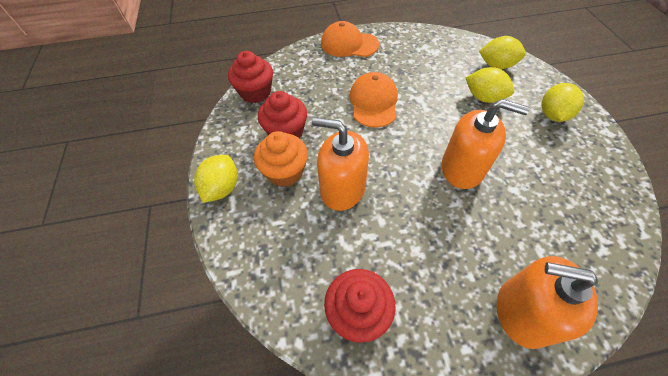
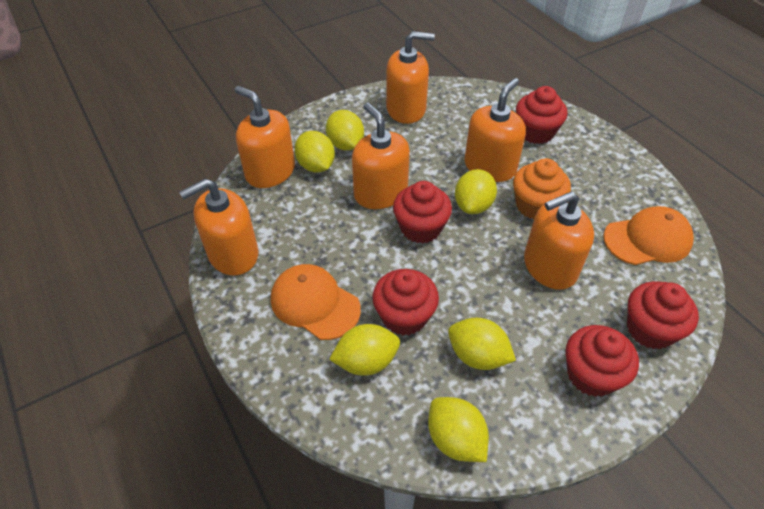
orange soap dispenser: 3 -> 6
red cupcake: 3 -> 5
yellow lemon: 4 -> 6

